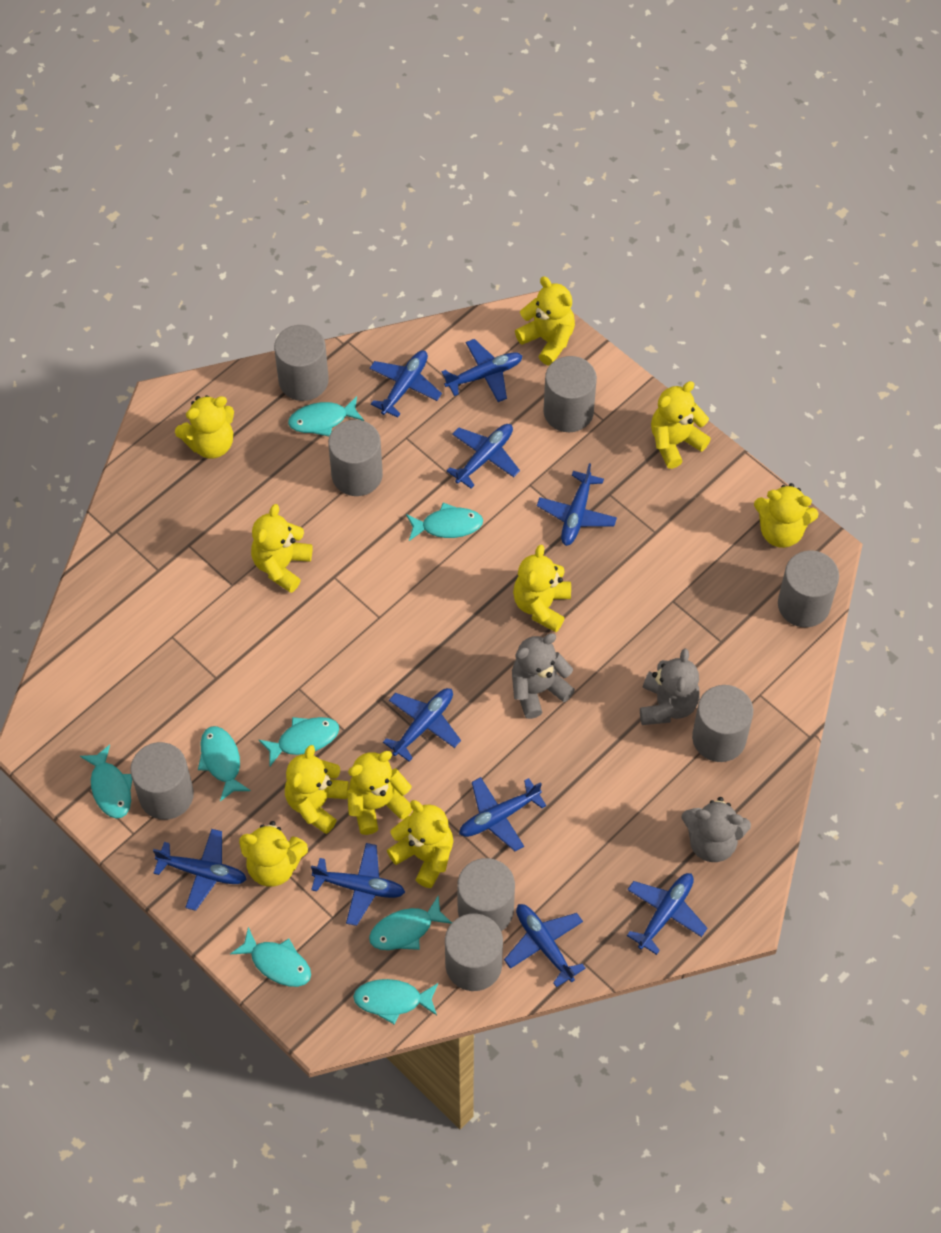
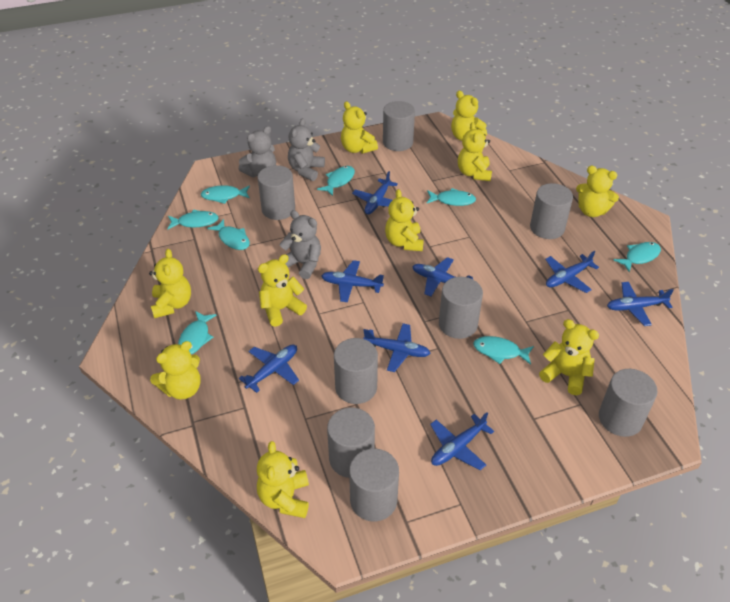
blue plane: 10 -> 8

